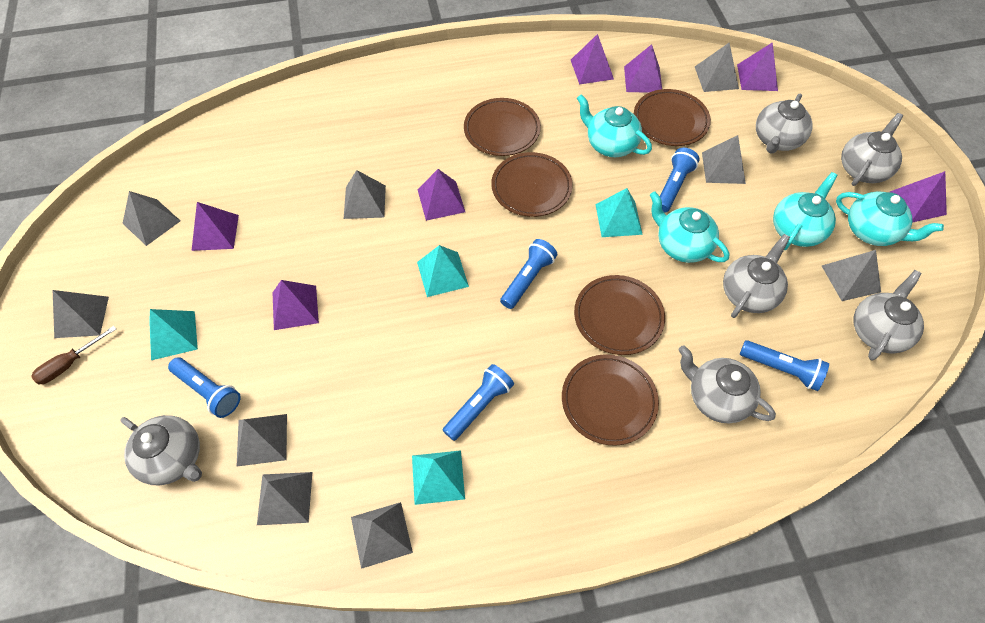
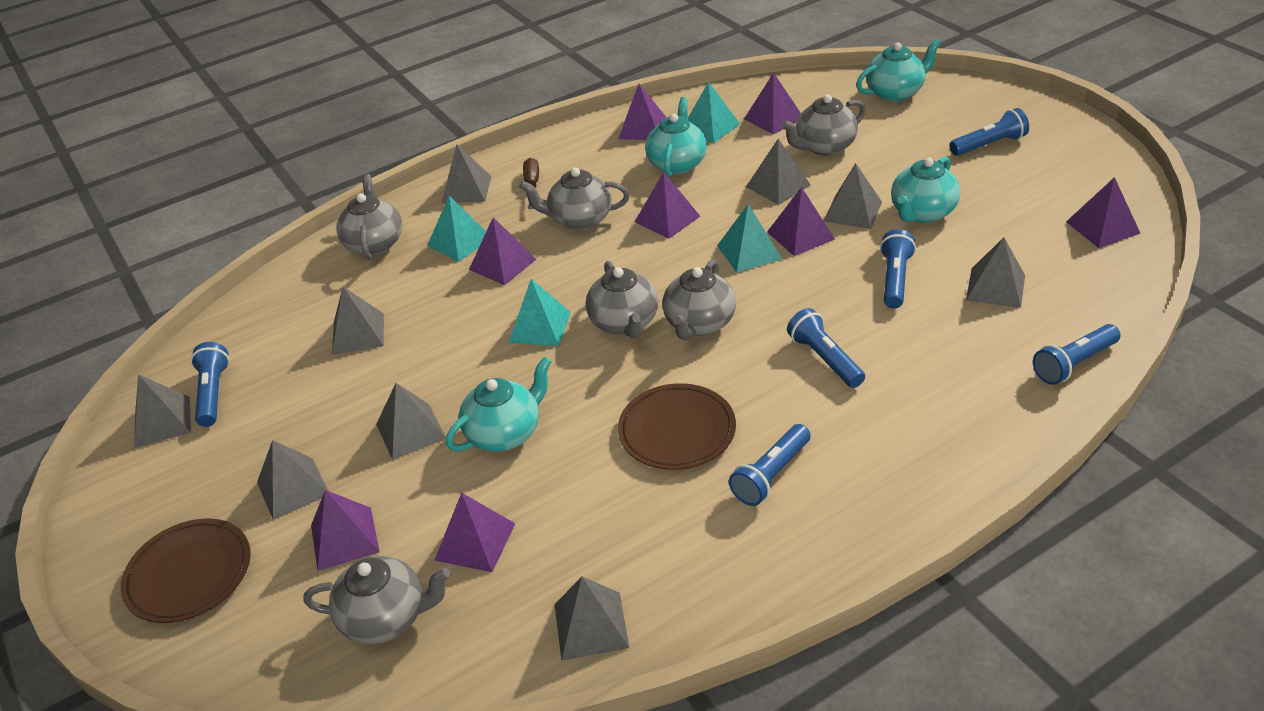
blue flashlight: 5 -> 6
brown plate: 5 -> 2
purple pyramid: 7 -> 8

